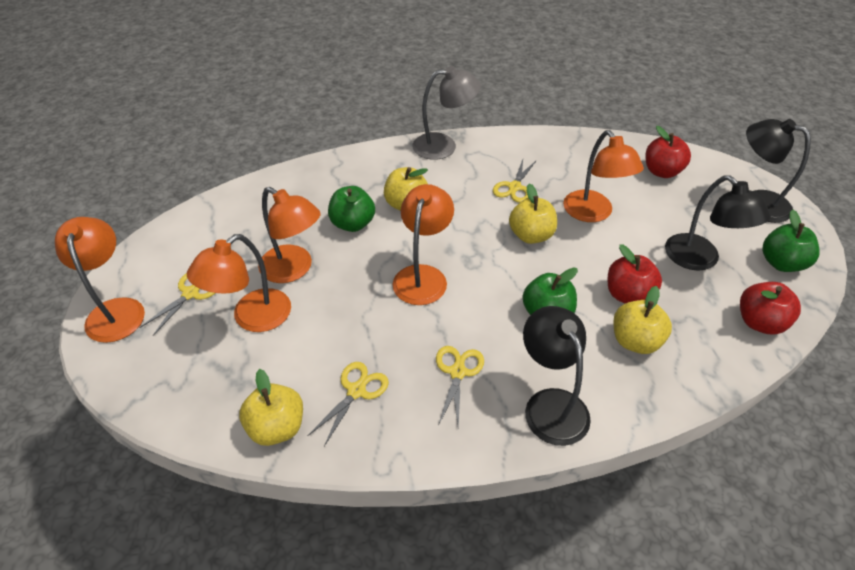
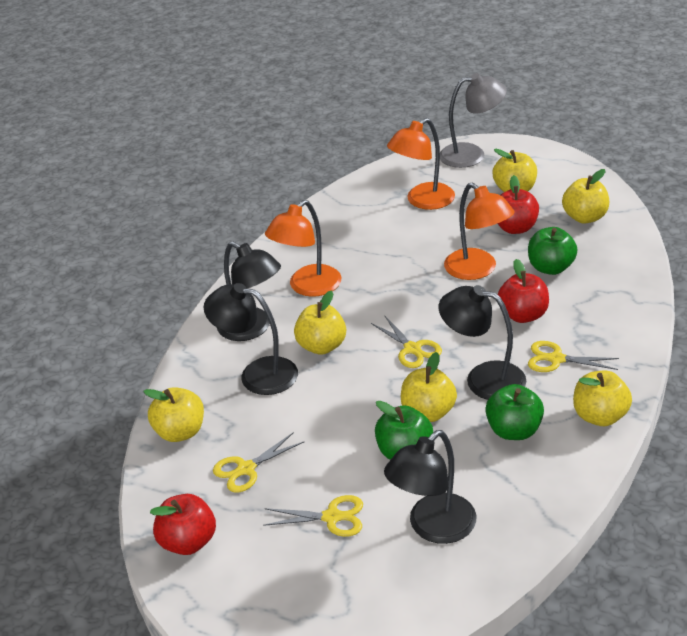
black lamp: 3 -> 4
orange lamp: 5 -> 3
yellow apple: 4 -> 6

